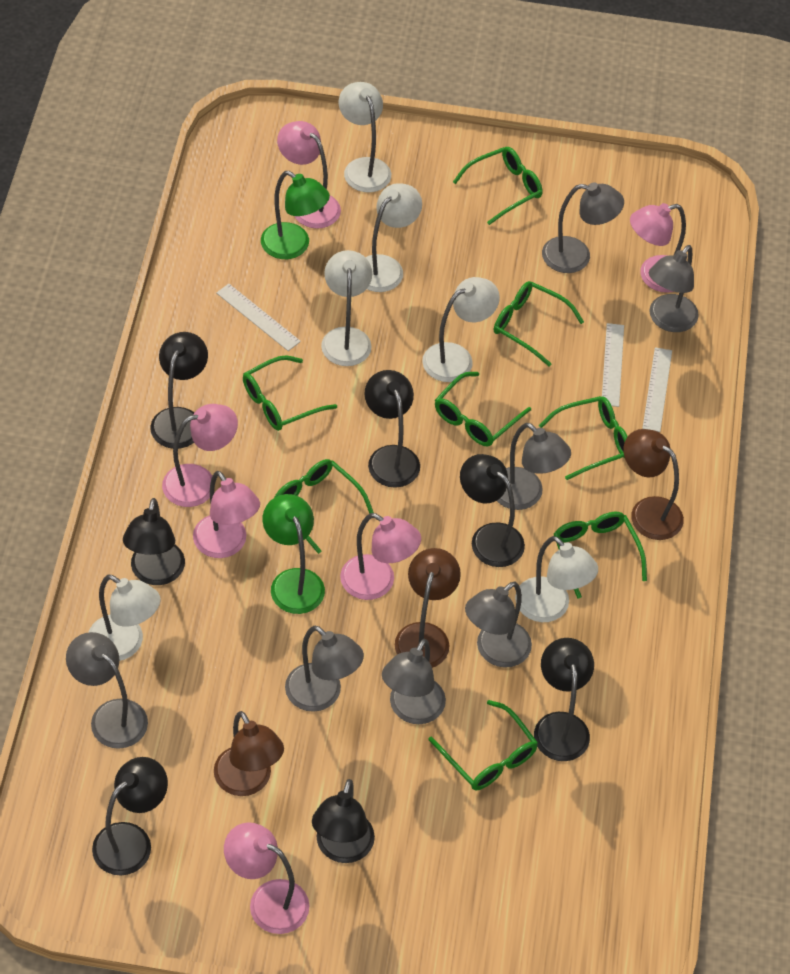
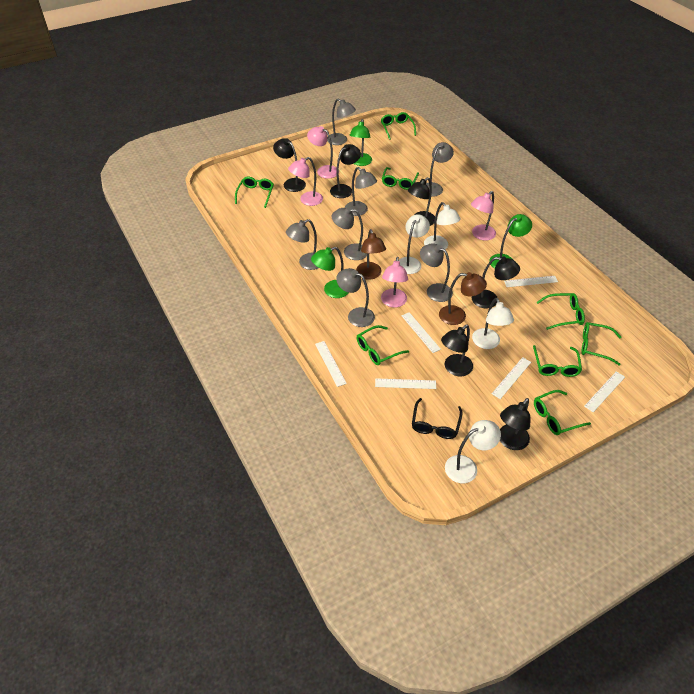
black glasses: 0 -> 1
black lamp: 7 -> 6
brown lamp: 3 -> 2
green lamp: 2 -> 3
pink lamp: 6 -> 4
white lamp: 6 -> 4
white ruler: 3 -> 6

